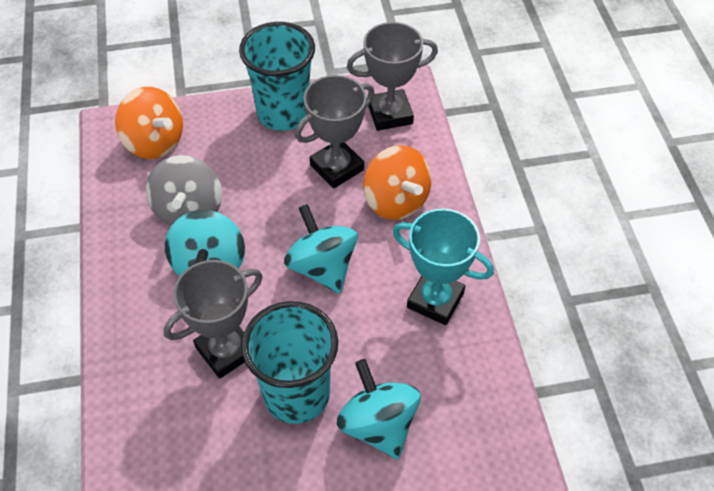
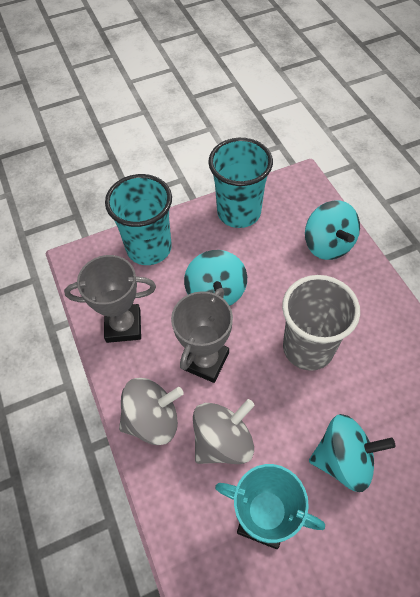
grey cup: 0 -> 1
grey spinning top: 1 -> 2
grey trophy: 3 -> 2
orange spinning top: 2 -> 0

